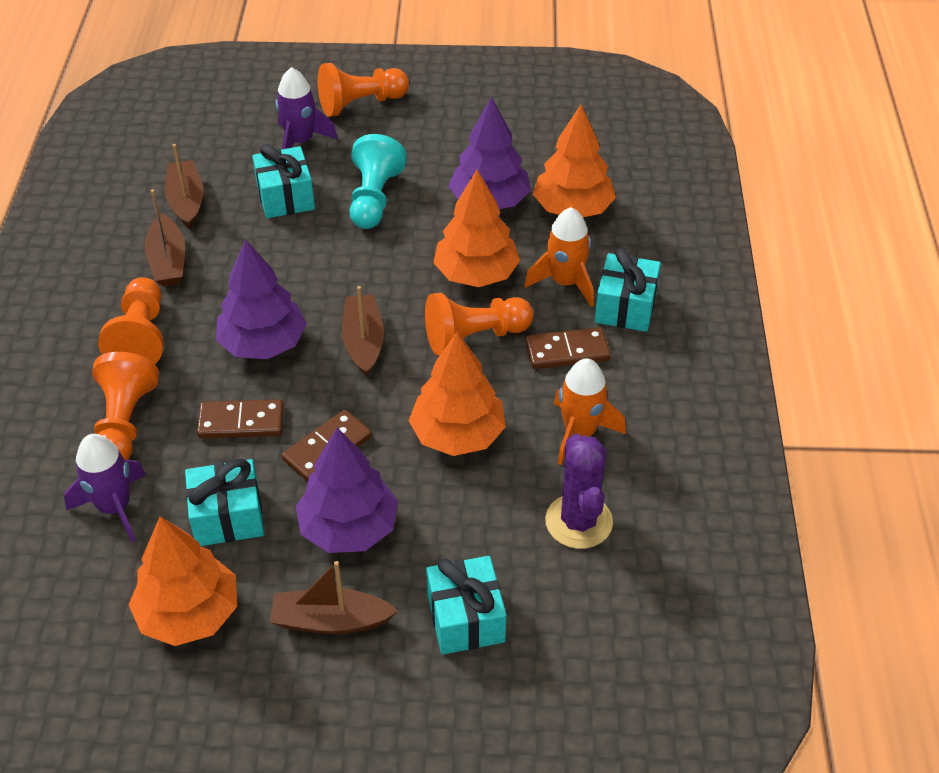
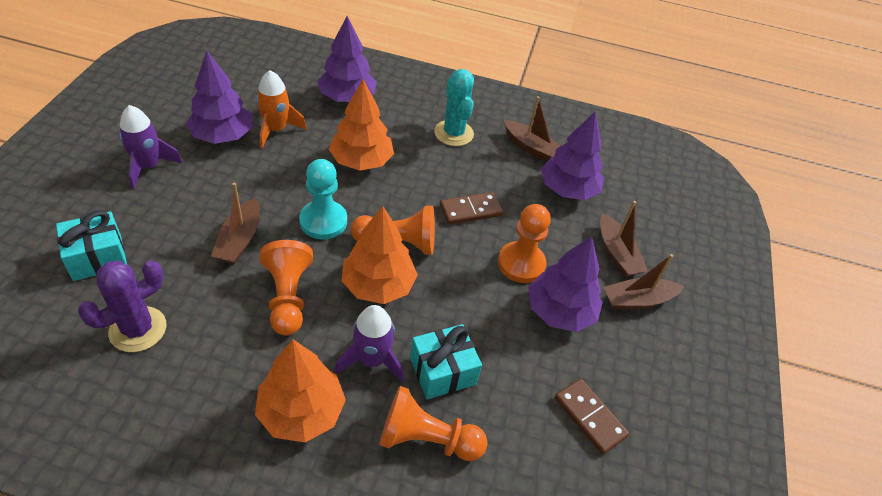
brown domino: 3 -> 2
orange rocket: 2 -> 1
orange tree: 4 -> 3
purple tree: 3 -> 4
turquoise cactus: 0 -> 1
turquoise gift: 4 -> 2

